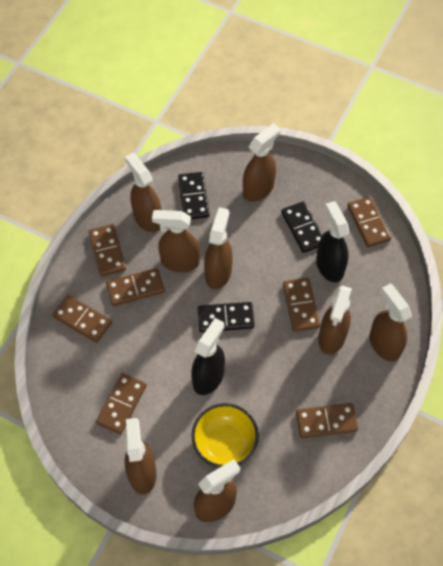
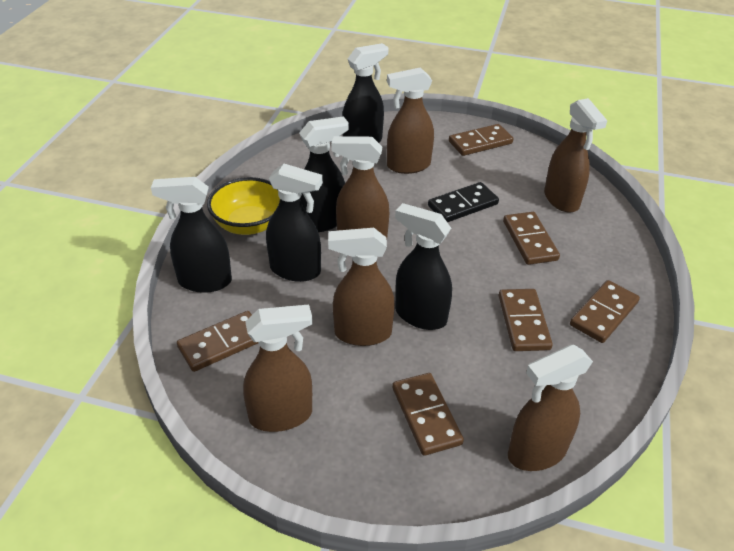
black domino: 3 -> 1
black spray bottle: 2 -> 5
brown domino: 7 -> 6
brown spray bottle: 8 -> 6

